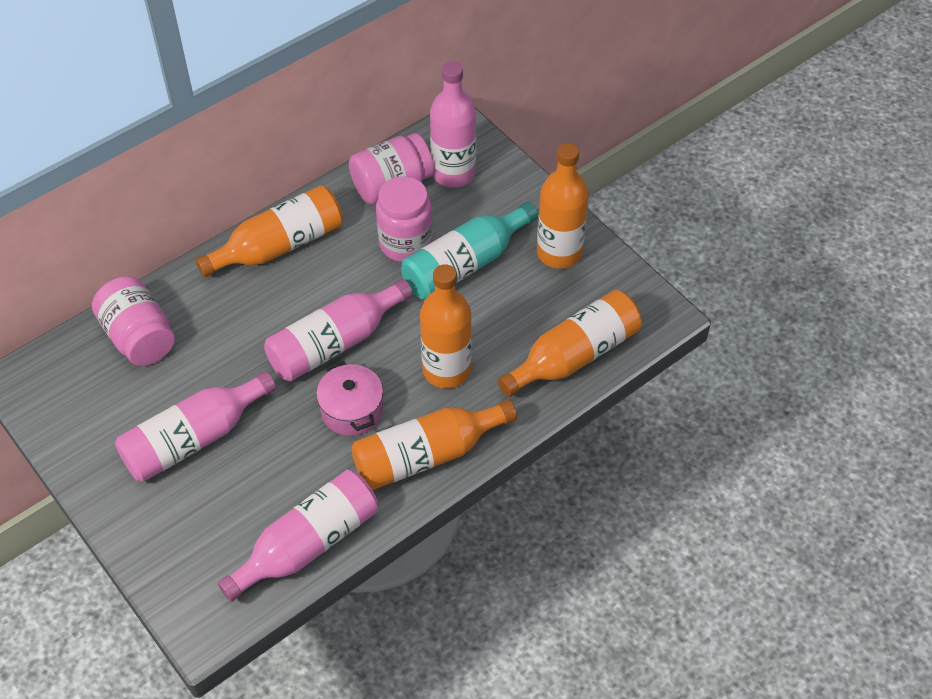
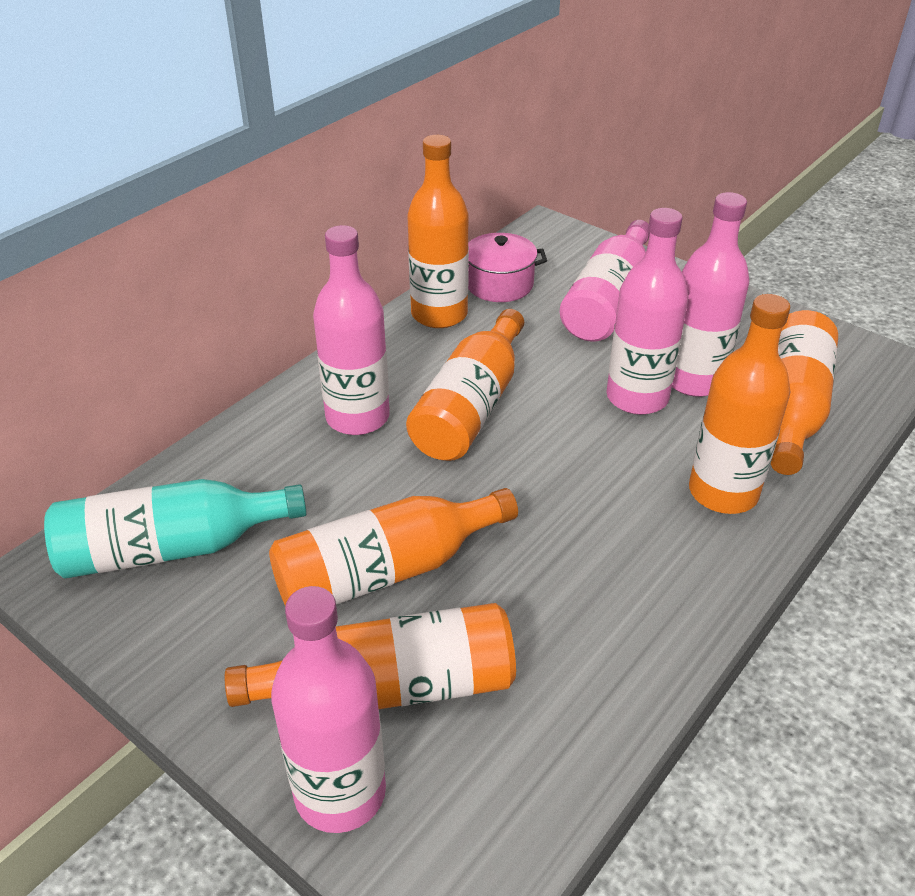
orange bottle: 5 -> 6
pink bottle: 4 -> 5
pink jar: 3 -> 0

